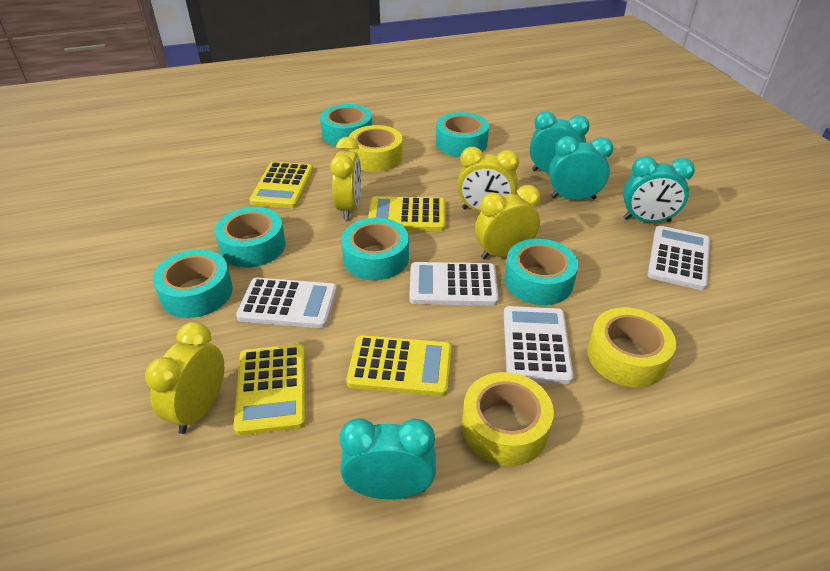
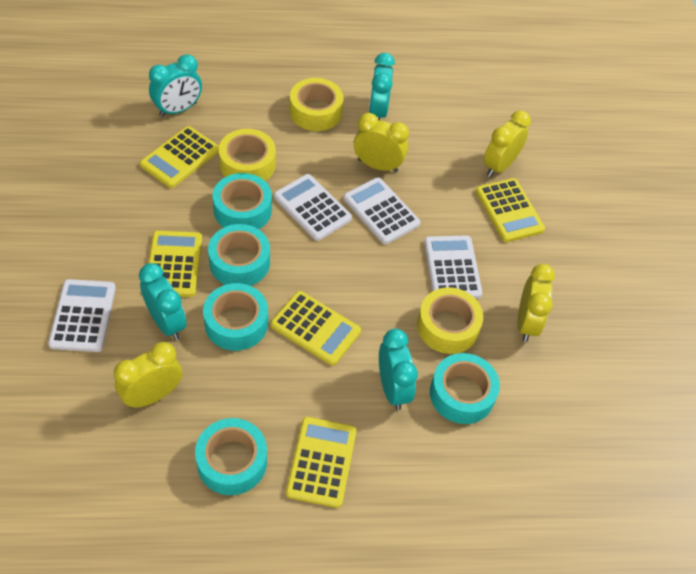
turquoise tape: 6 -> 5
yellow calculator: 4 -> 5

